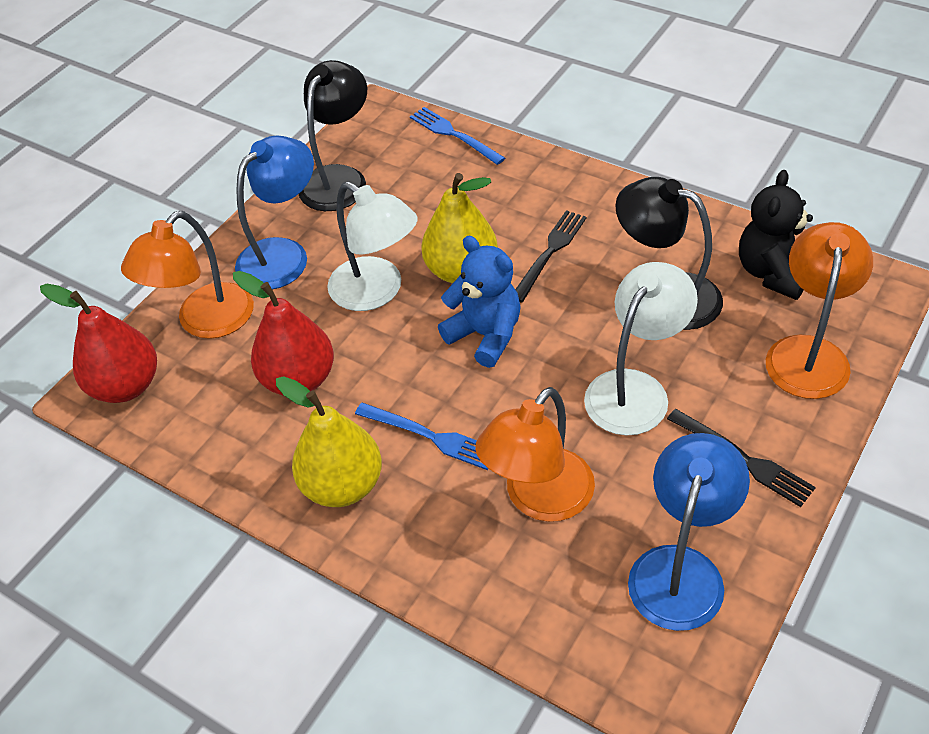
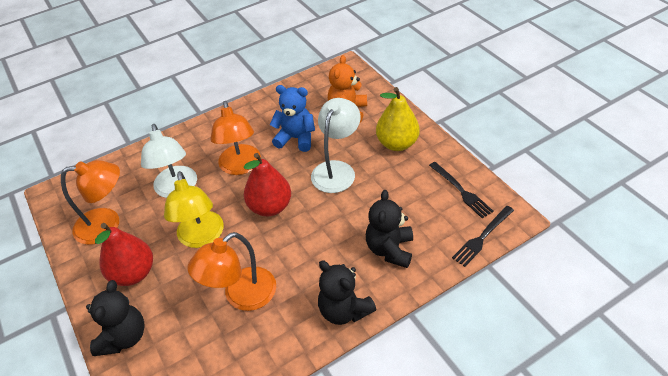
black lamp: 2 -> 0
black teddy bear: 1 -> 3
blue fork: 2 -> 0
blue lamp: 2 -> 0
orange teddy bear: 0 -> 1
yellow lamp: 0 -> 1
yellow pear: 2 -> 1

